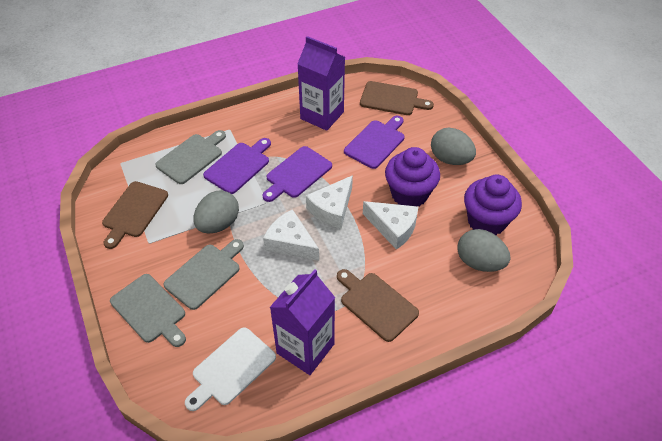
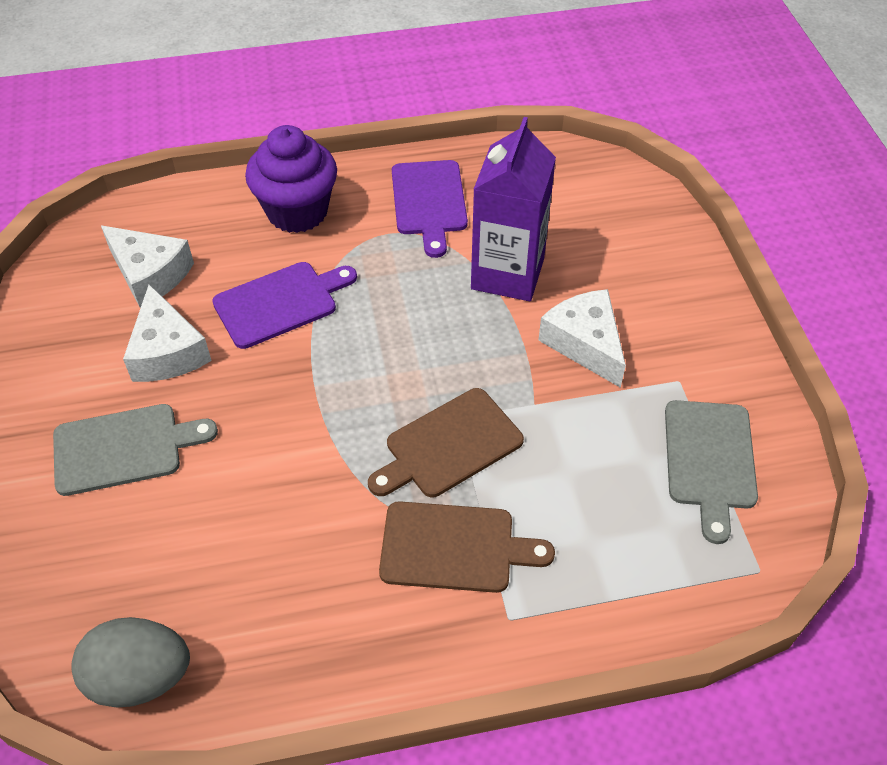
brown cutting board: 3 -> 2
grey cutting board: 3 -> 2
grey egg: 3 -> 1
purple carton: 2 -> 1
purple cupcake: 2 -> 1
purple cutting board: 3 -> 2
white cutting board: 1 -> 0

